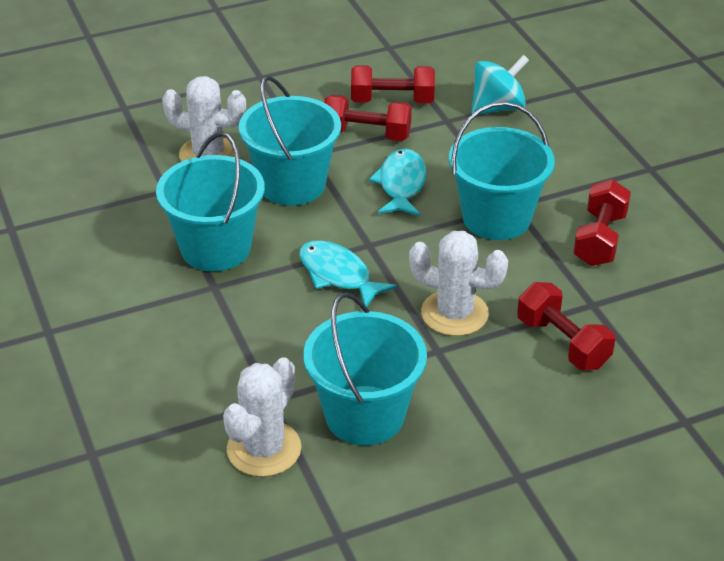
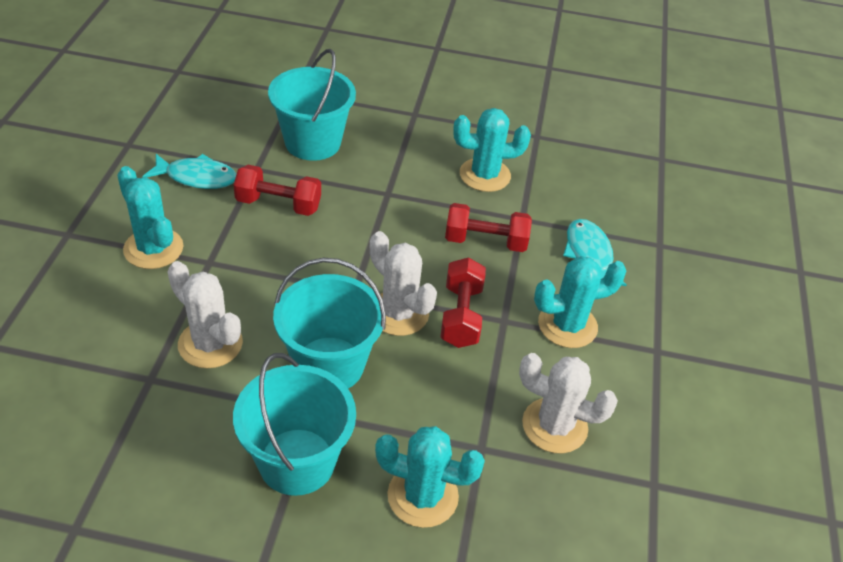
red dumbbell: 4 -> 3
turquoise bucket: 4 -> 3
turquoise cactus: 0 -> 4
turquoise spinning top: 1 -> 0

